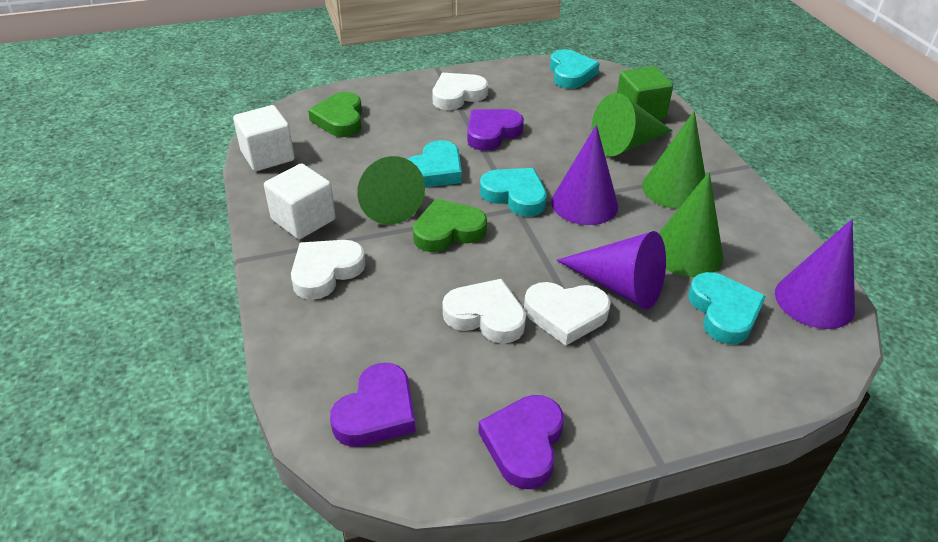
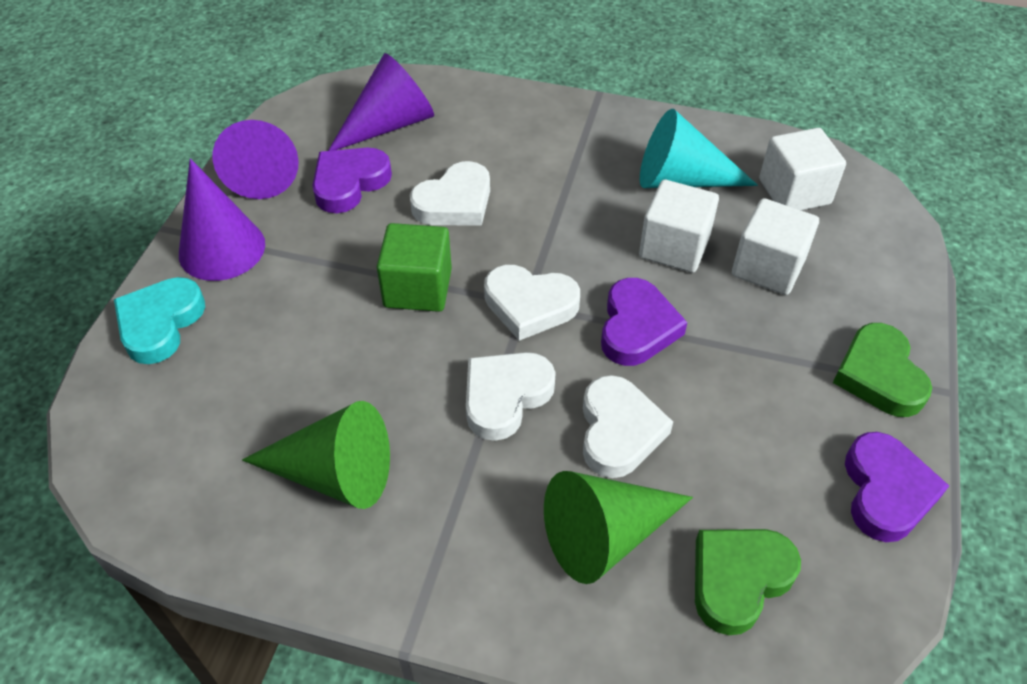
green cone: 4 -> 2
turquoise cone: 0 -> 1
turquoise heart: 4 -> 1
white cube: 2 -> 3

